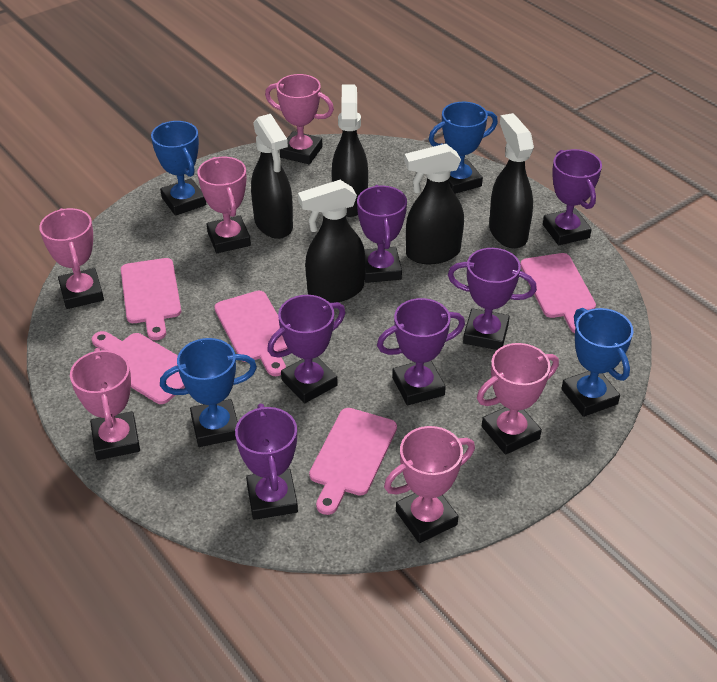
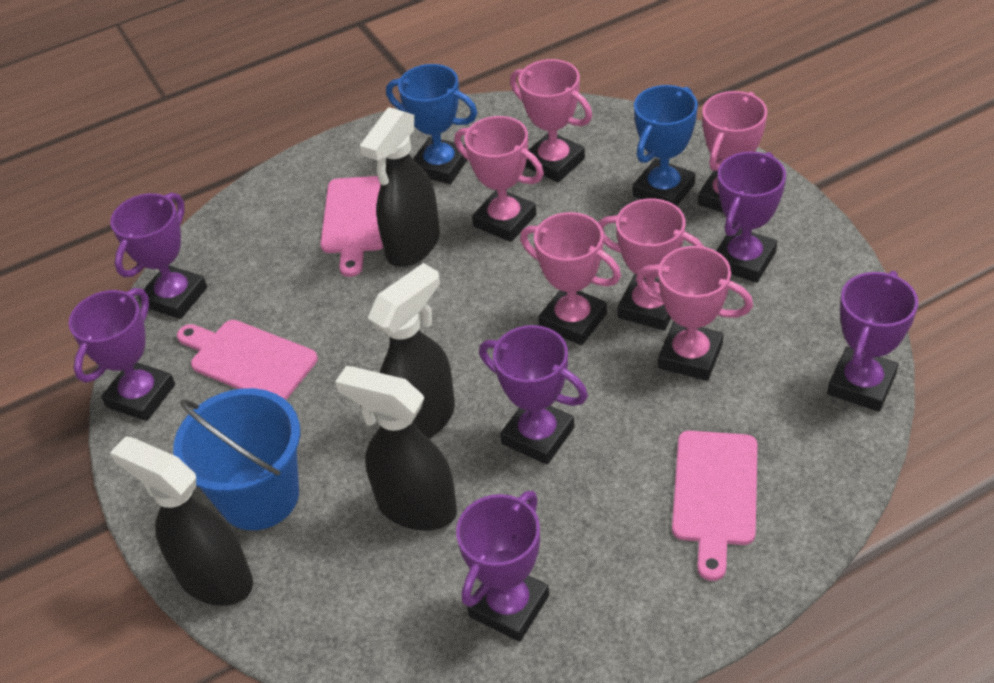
black spray bottle: 5 -> 4
blue bucket: 0 -> 1
blue trophy: 4 -> 2
pink cutting board: 5 -> 3

